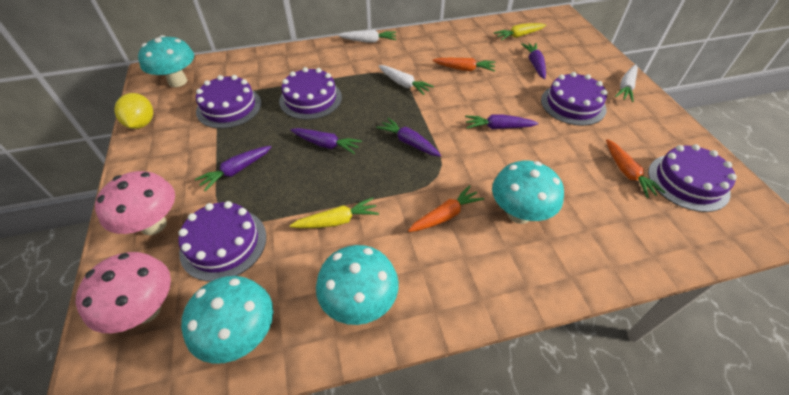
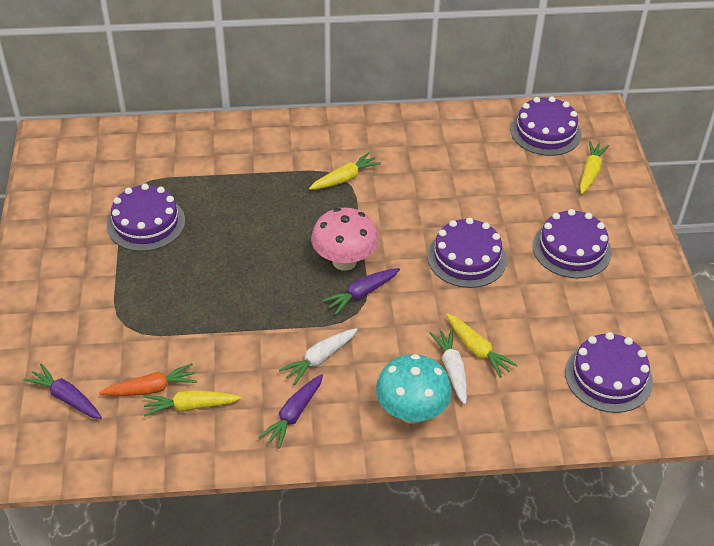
orange carrot: 3 -> 1
pink mushroom: 2 -> 1
purple carrot: 5 -> 3
turquoise mushroom: 4 -> 1
white carrot: 3 -> 2
yellow carrot: 2 -> 4
yellow lemon: 1 -> 0

